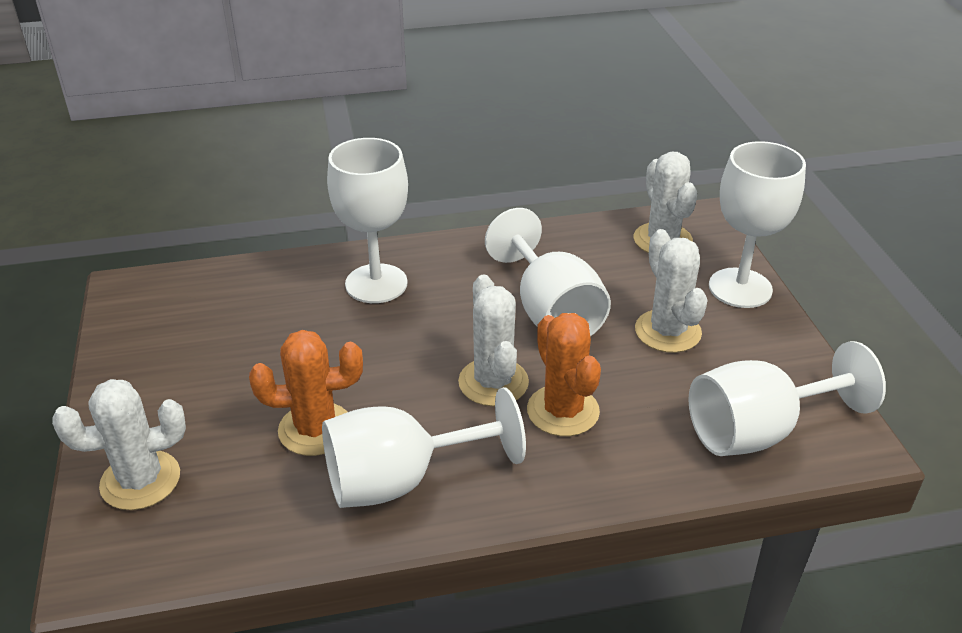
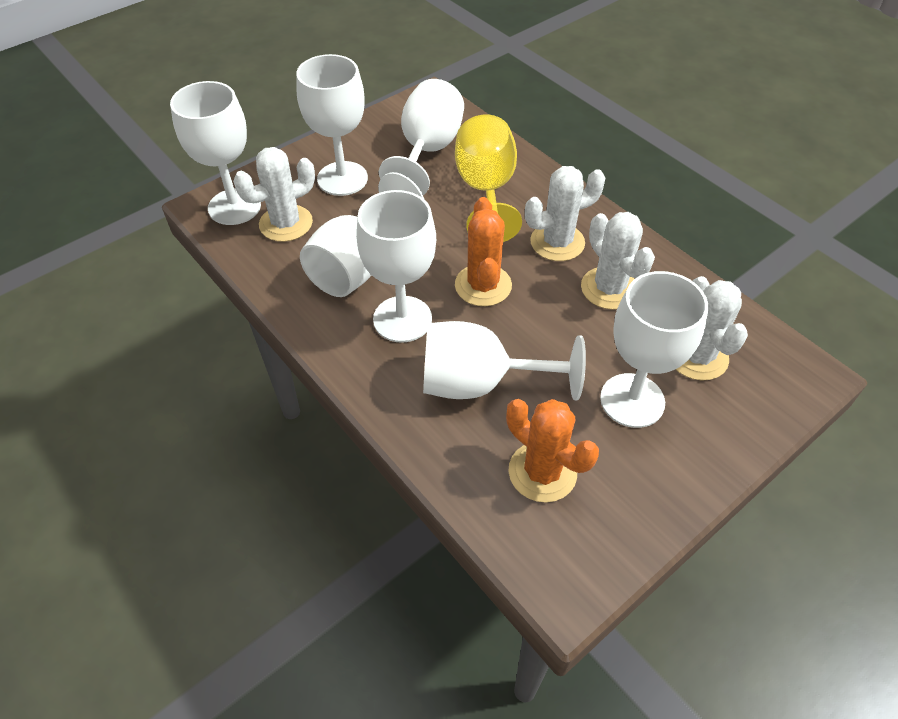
white goblet: 5 -> 7
yellow goblet: 0 -> 1

